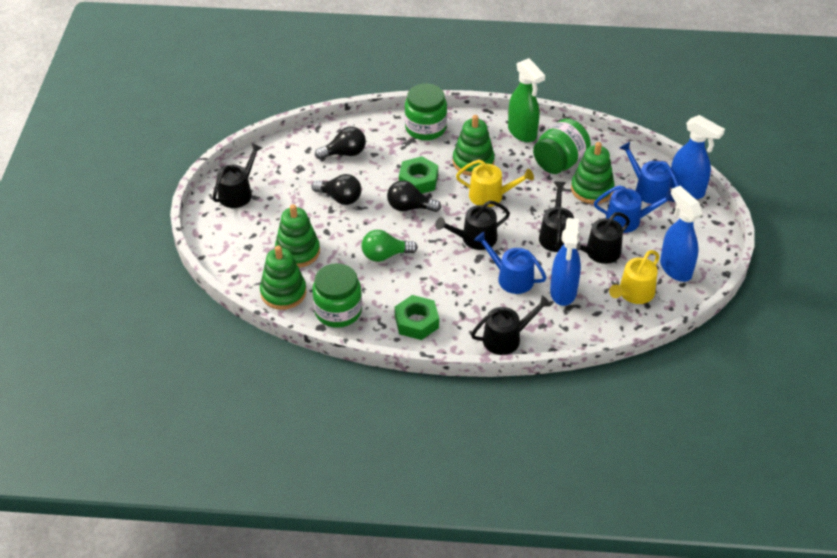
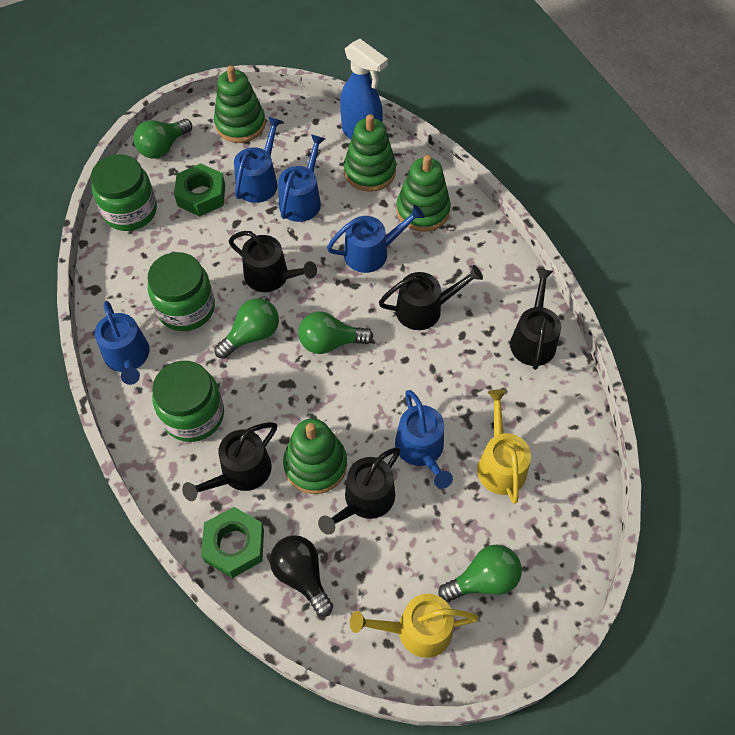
black light bulb: 3 -> 1
blue spray bottle: 3 -> 1
blue watering can: 3 -> 5
green light bulb: 1 -> 4
green spray bottle: 1 -> 0

